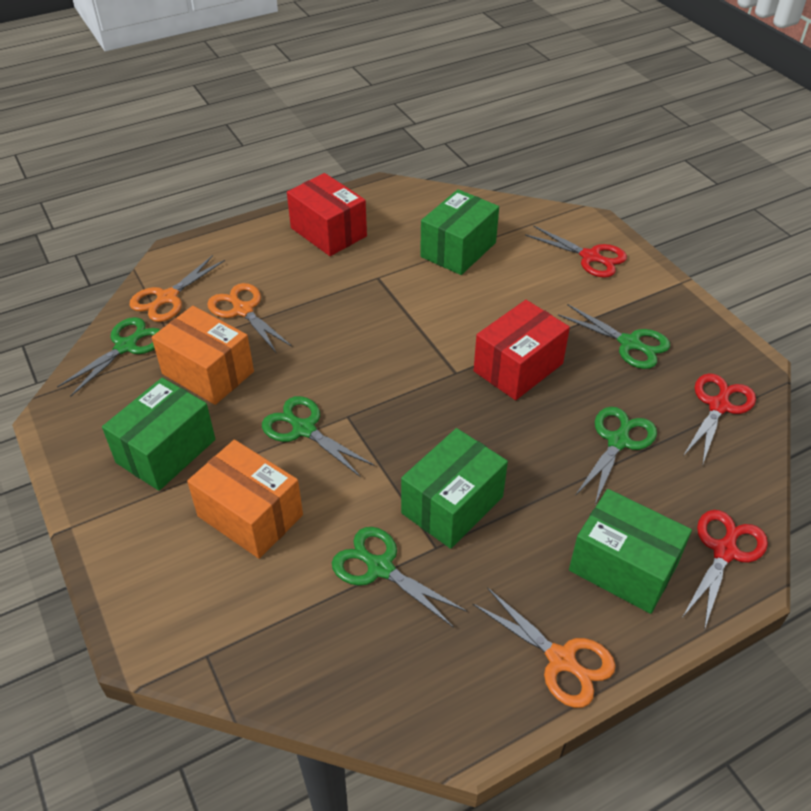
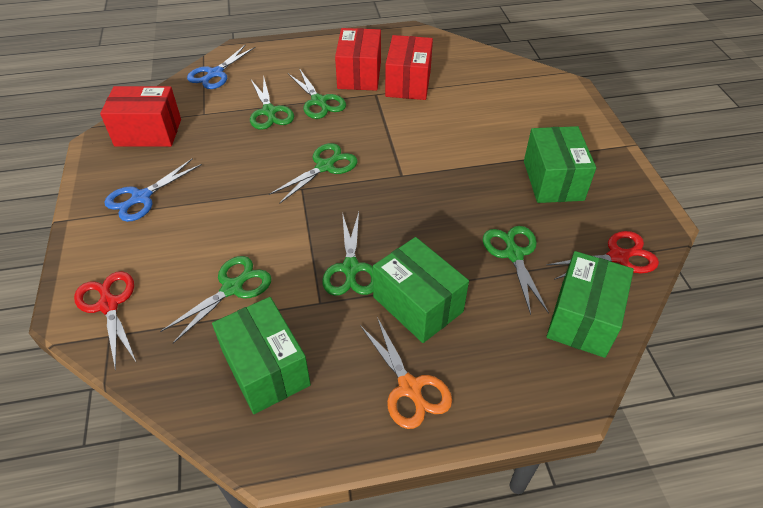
blue scissors: 0 -> 2
green scissors: 5 -> 6
orange box: 2 -> 0
orange scissors: 3 -> 1
red box: 2 -> 3
red scissors: 3 -> 2

